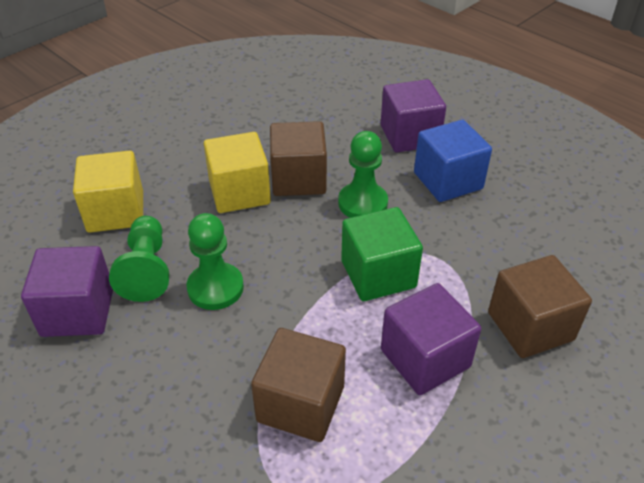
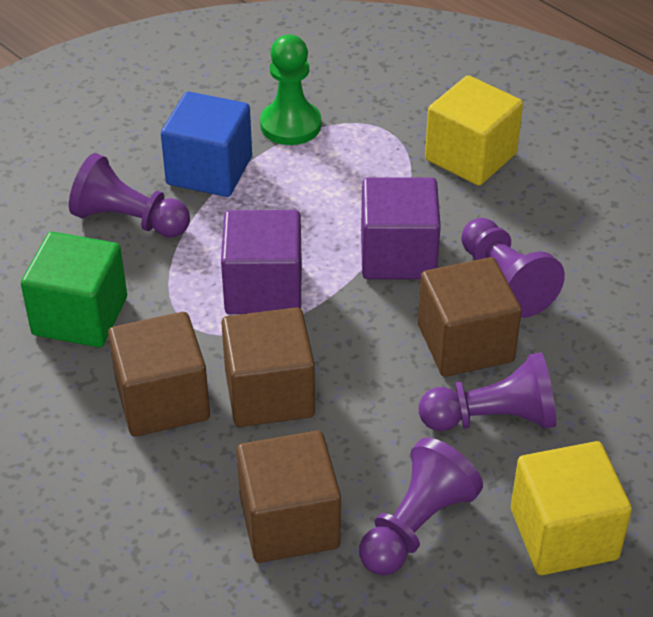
brown cube: 3 -> 4
green pawn: 3 -> 1
purple cube: 3 -> 2
purple pawn: 0 -> 4

